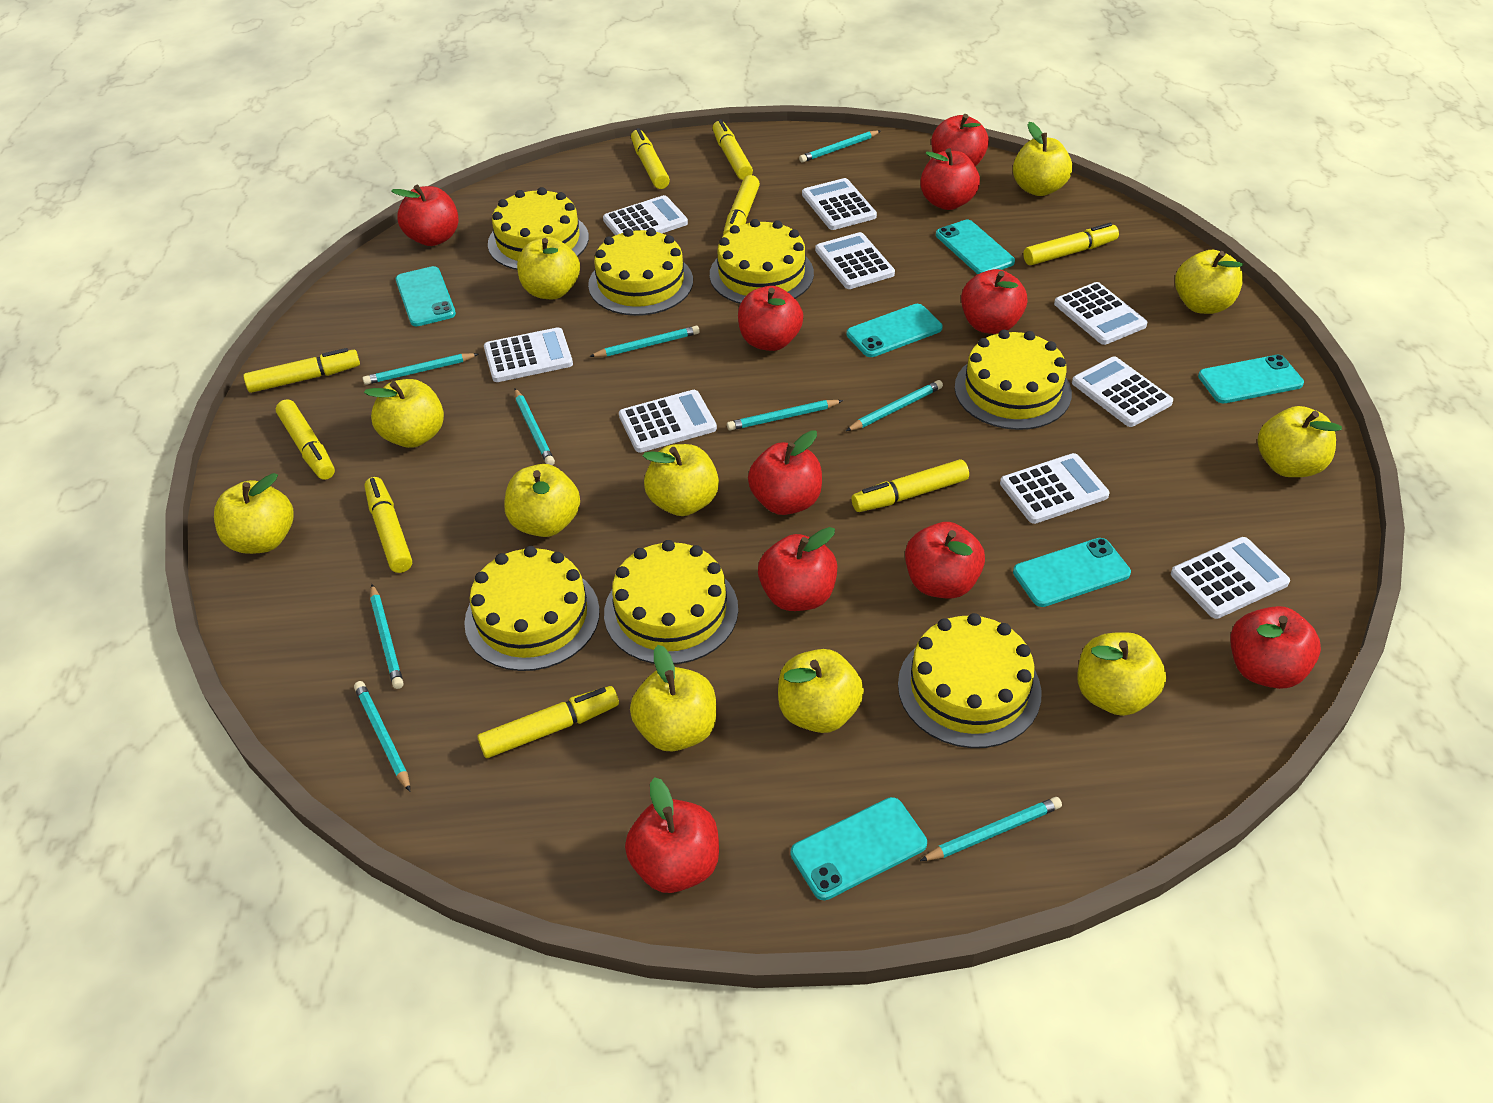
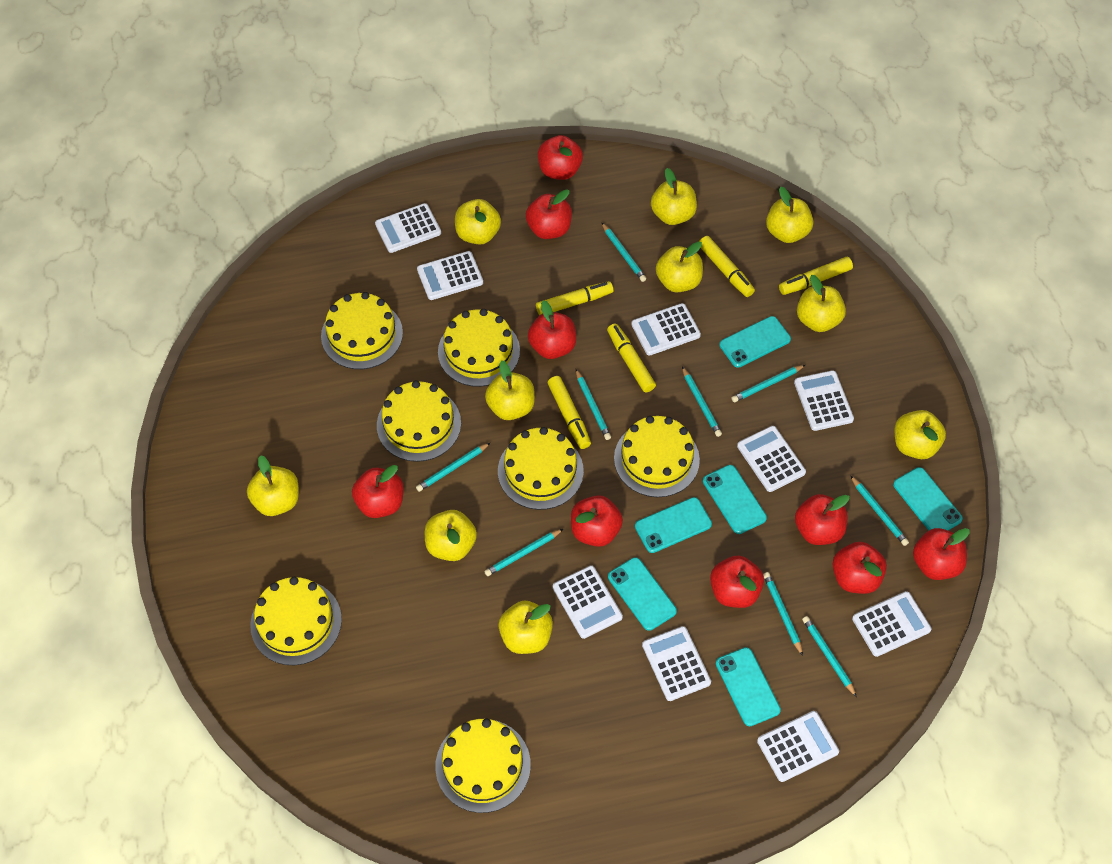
red apple: 10 -> 9
yellow apple: 11 -> 10
yellow marker: 9 -> 5

